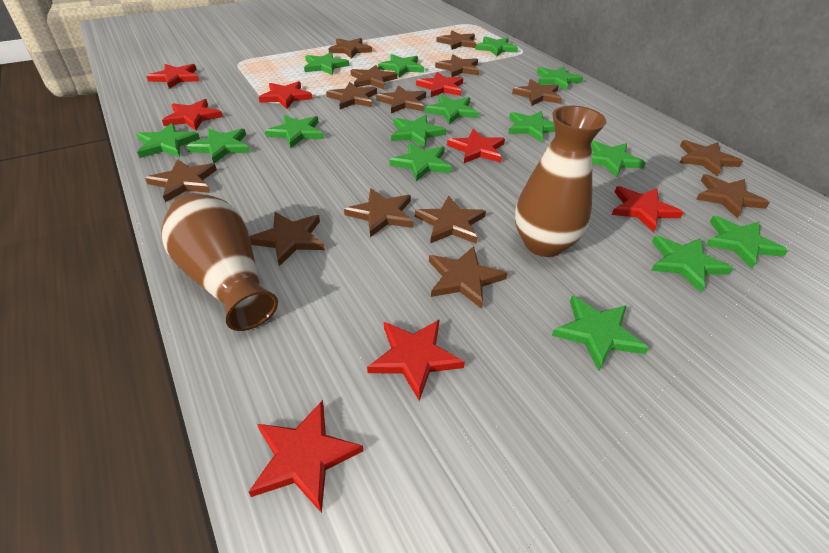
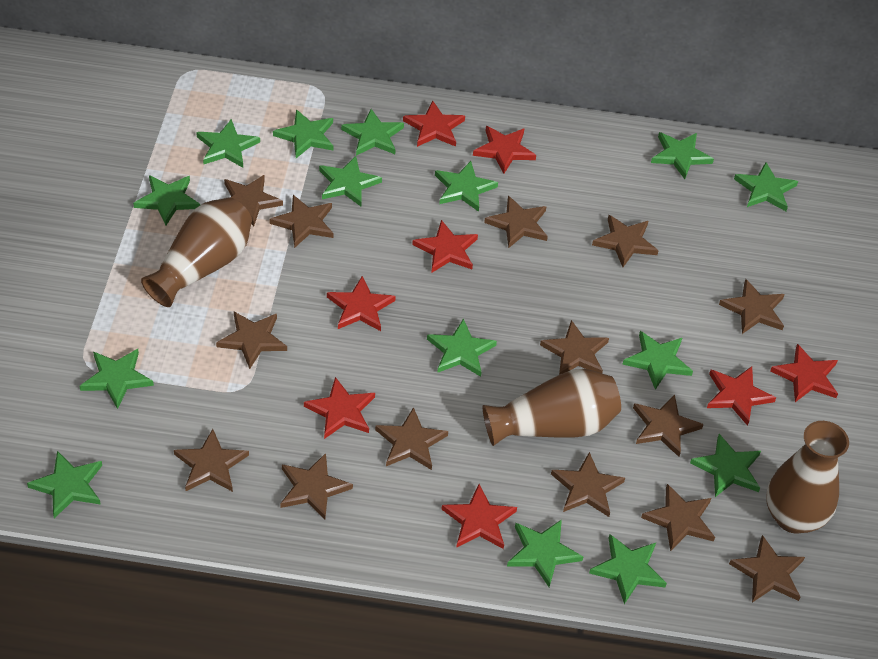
brown vase: 2 -> 3

